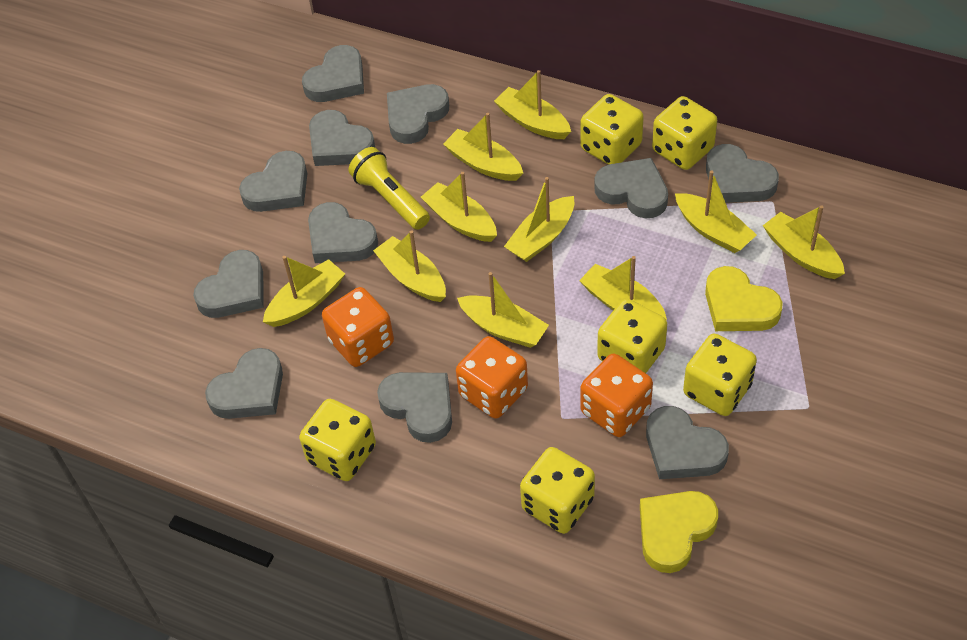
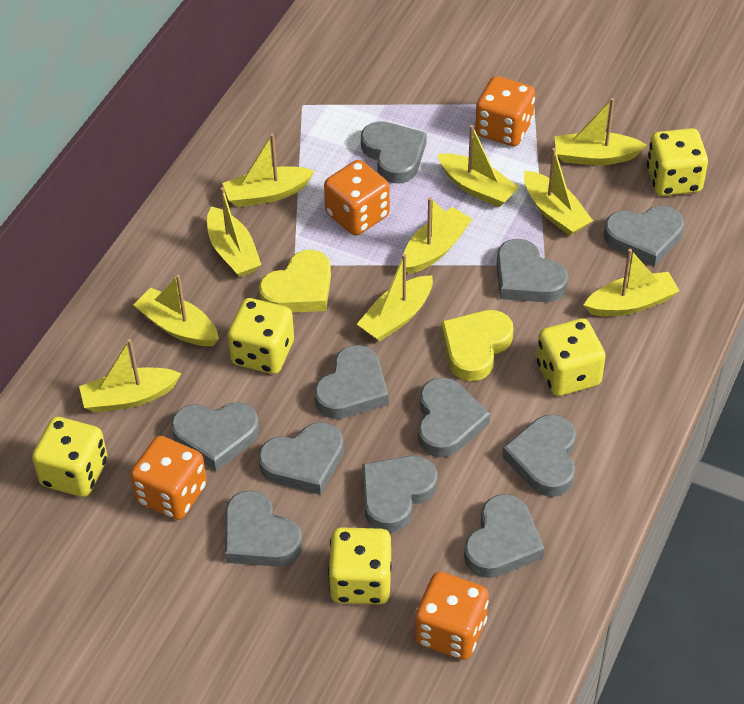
orange dice: 3 -> 4
yellow dice: 6 -> 5
yellow flashlight: 1 -> 0

